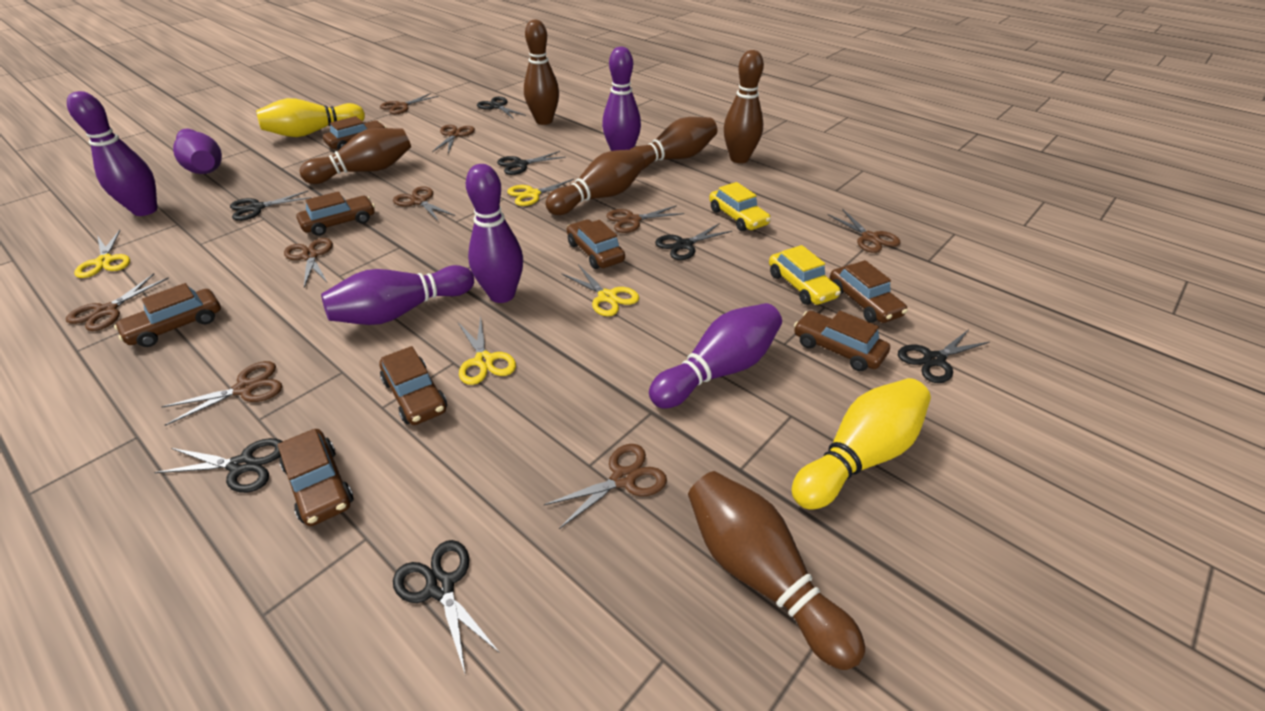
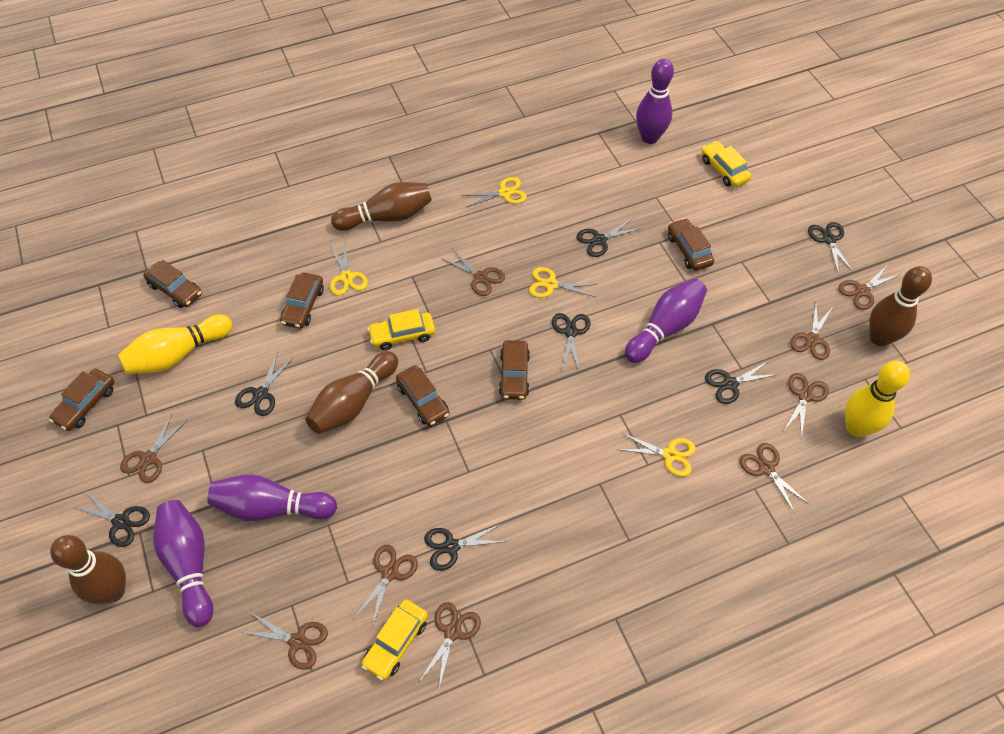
brown bowling pin: 6 -> 4
brown car: 8 -> 6
purple bowling pin: 6 -> 4
yellow car: 2 -> 3

